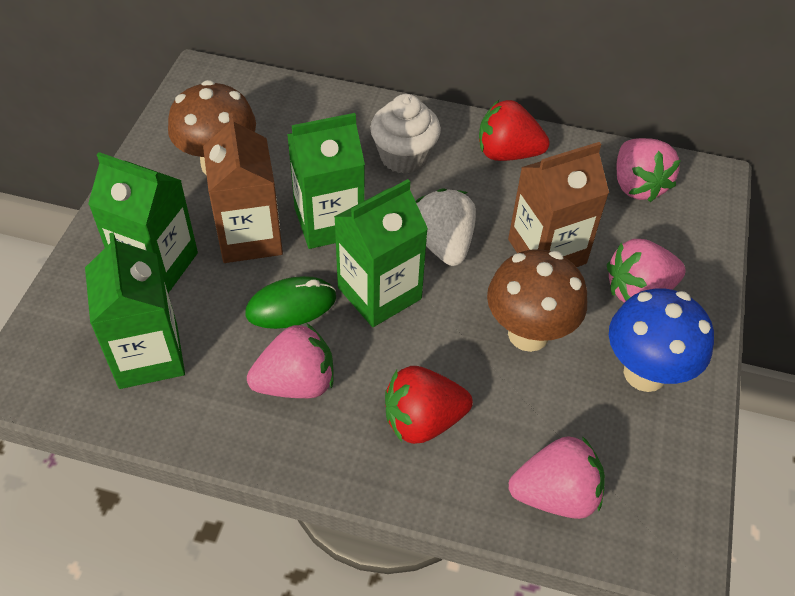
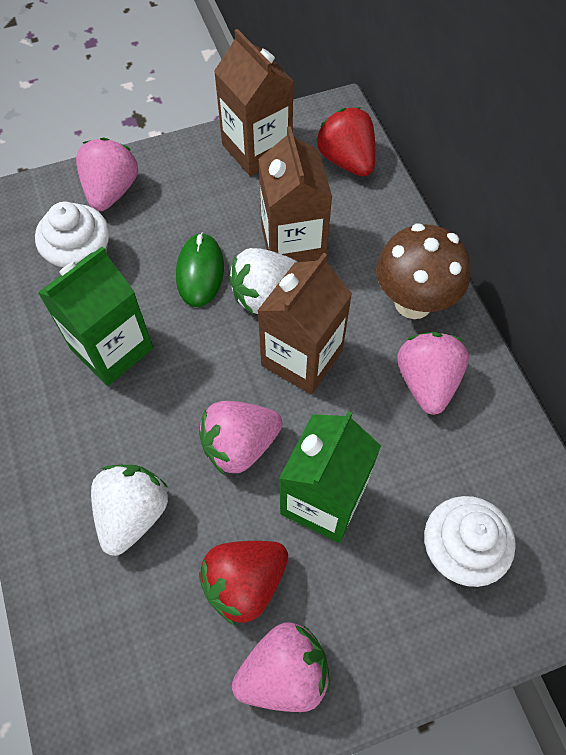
blue mushroom: 1 -> 0
brown carton: 2 -> 3
brown mushroom: 2 -> 1
green carton: 4 -> 2
white cupcake: 1 -> 2
white strawberry: 1 -> 2

